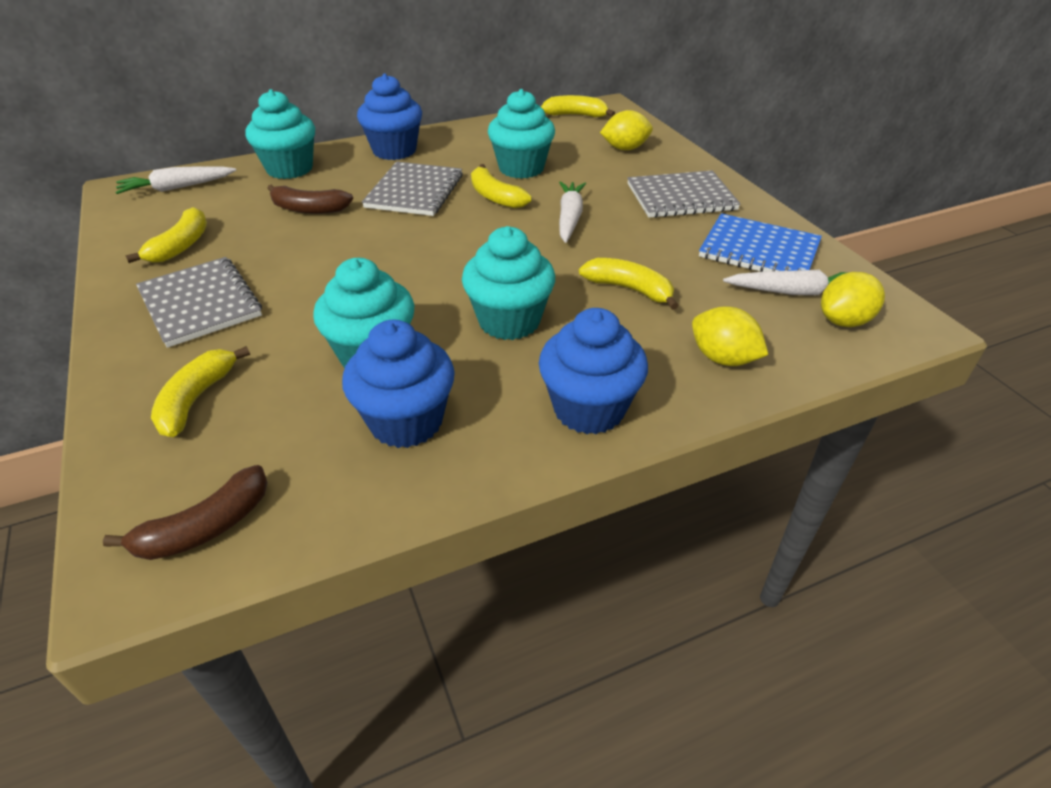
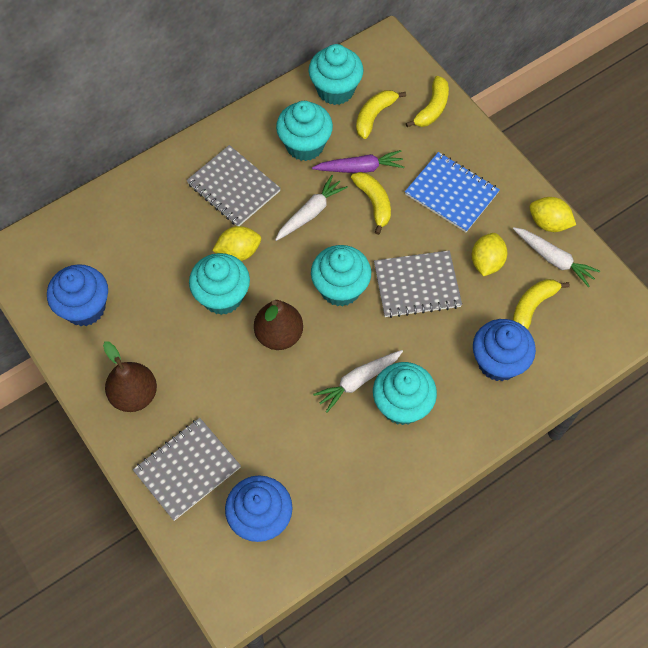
brown banana: 2 -> 0
brown pear: 0 -> 2
purple carrot: 0 -> 1
turquoise cupcake: 4 -> 5
yellow banana: 5 -> 4

